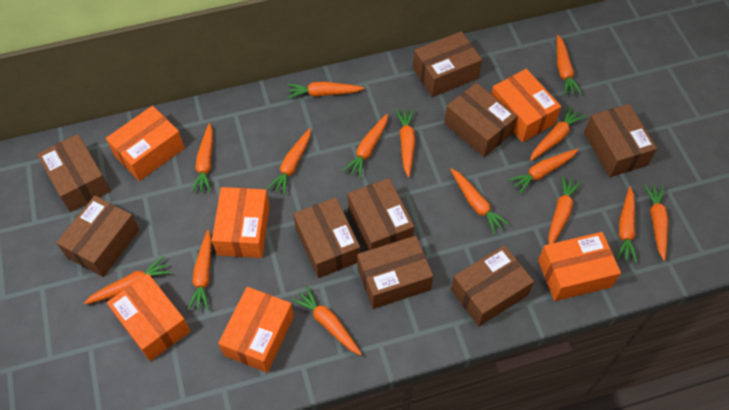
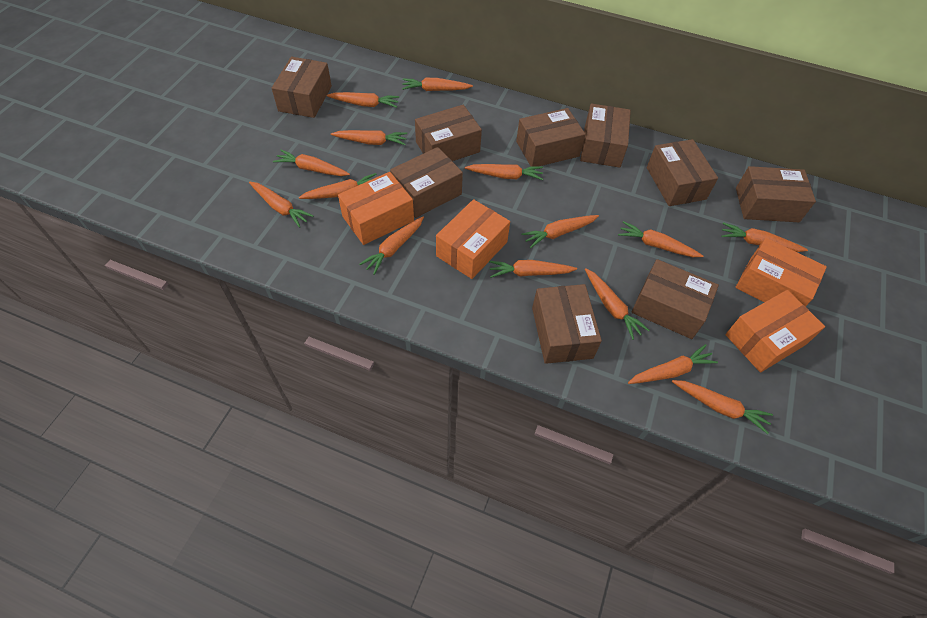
orange box: 6 -> 4

